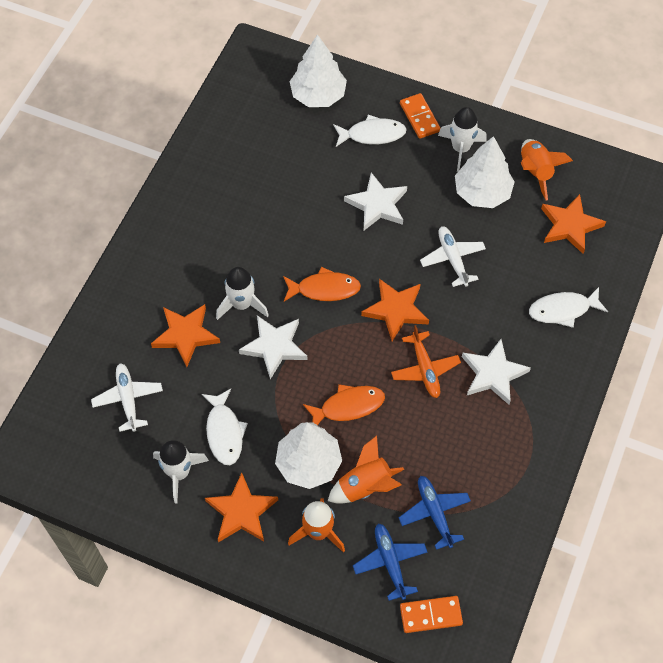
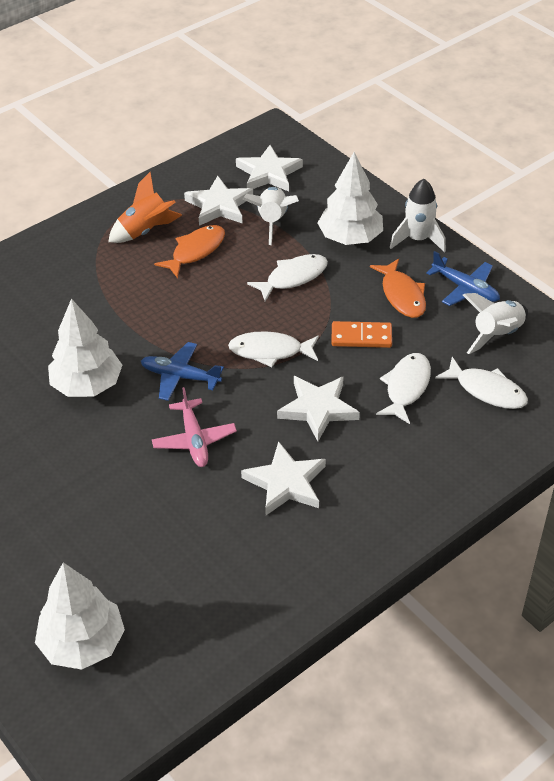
orange domino: 2 -> 1
orange plane: 1 -> 0
orange rocket: 3 -> 1
orange star: 4 -> 0
pink plane: 0 -> 1
white fish: 3 -> 4
white plane: 2 -> 0
white star: 3 -> 4

